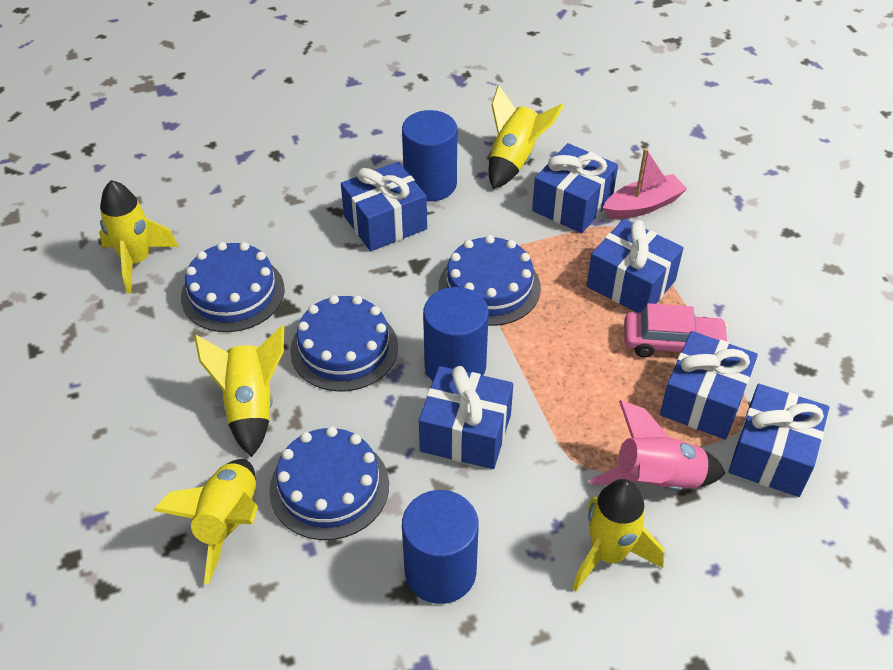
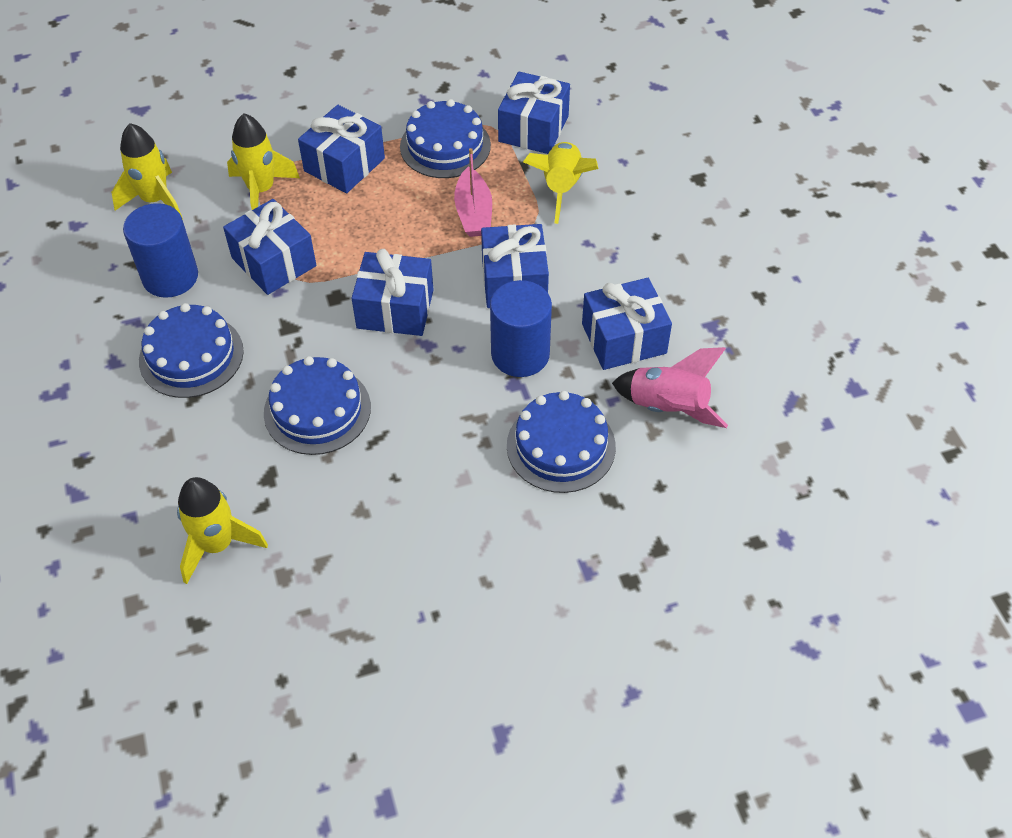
blue cylinder: 3 -> 2
pink car: 1 -> 0
yellow rocket: 5 -> 4

